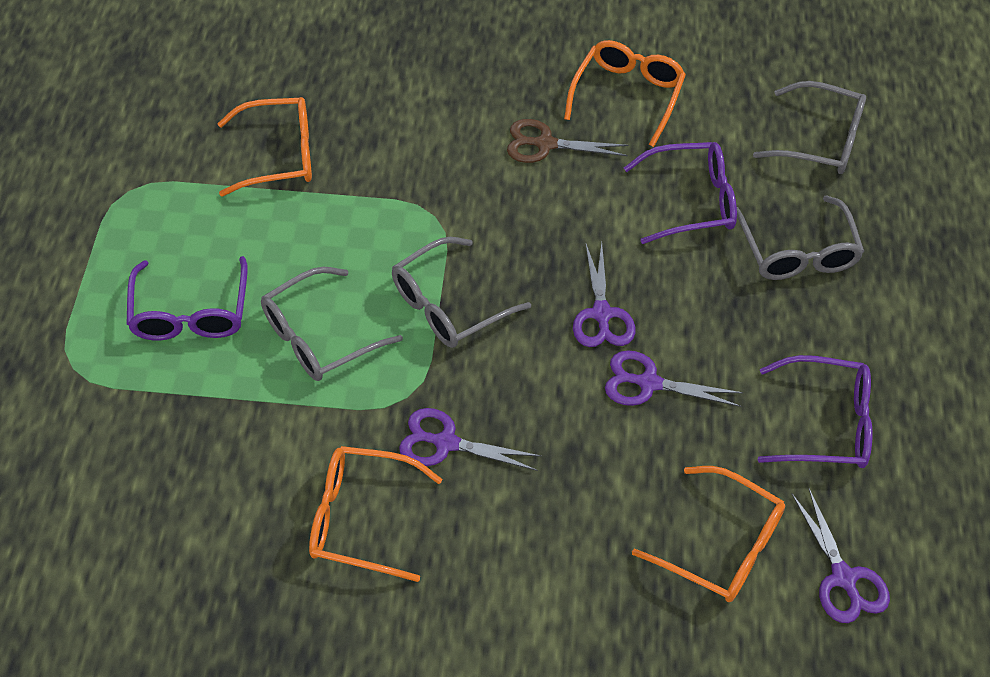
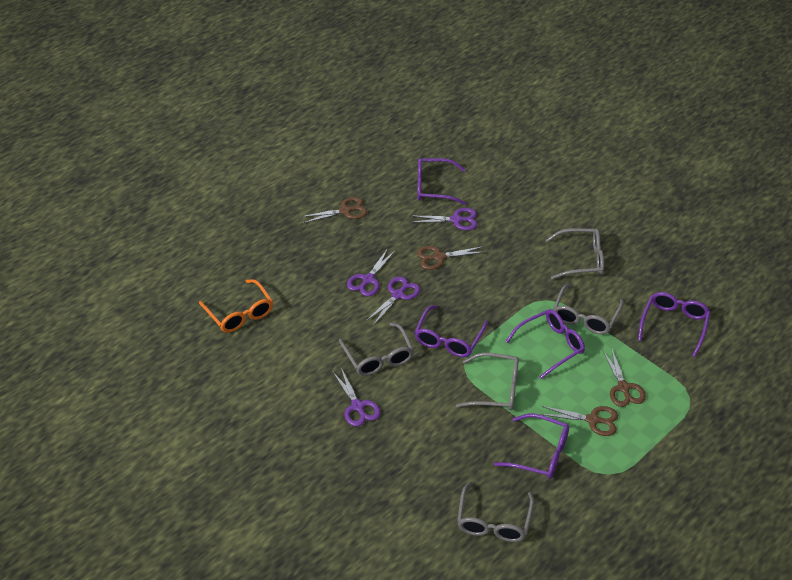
brown scissors: 1 -> 4
grey glasses: 4 -> 5
orange glasses: 4 -> 1
purple glasses: 3 -> 5

